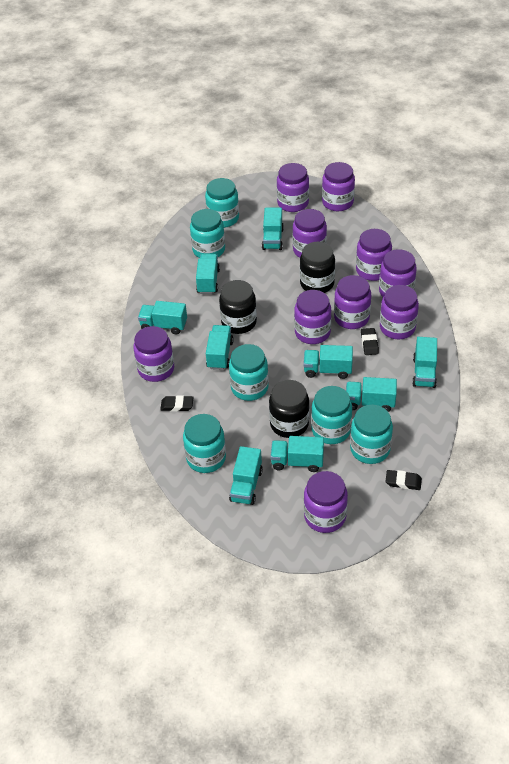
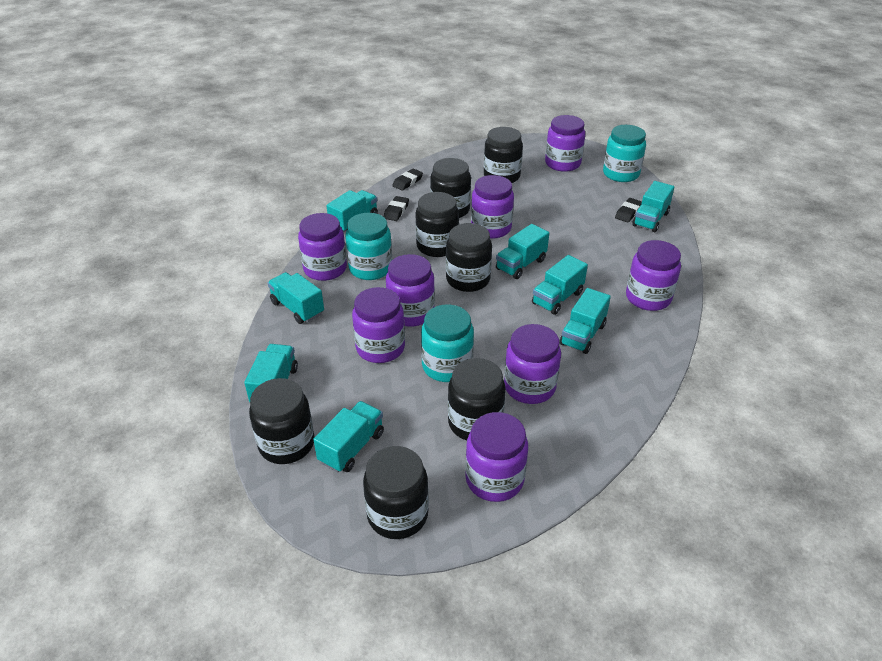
black jar: 3 -> 7
purple jar: 10 -> 8
turquoise jar: 6 -> 3
turquoise truck: 9 -> 8

